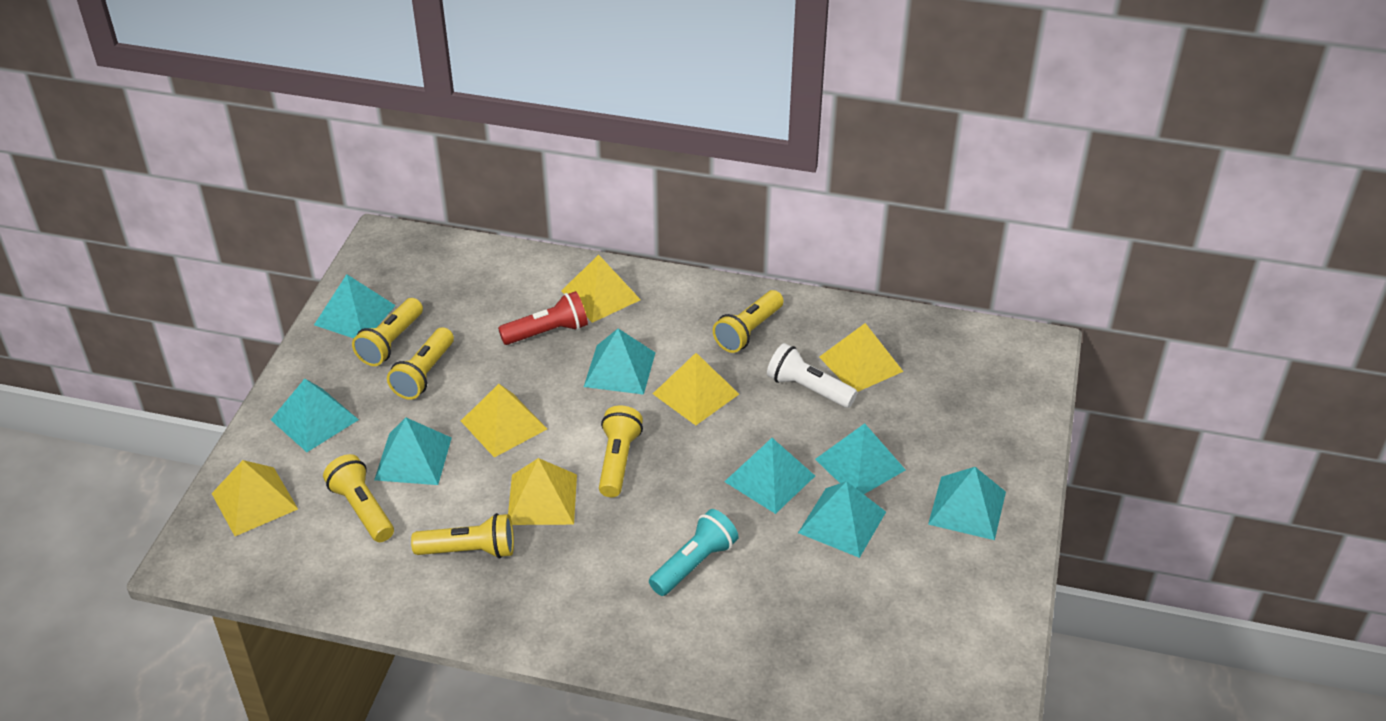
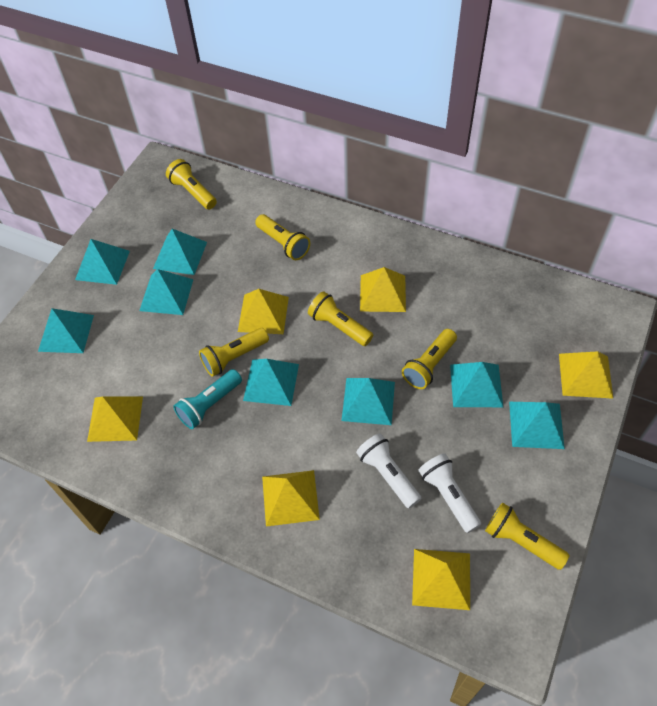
red flashlight: 1 -> 0
white flashlight: 1 -> 2

